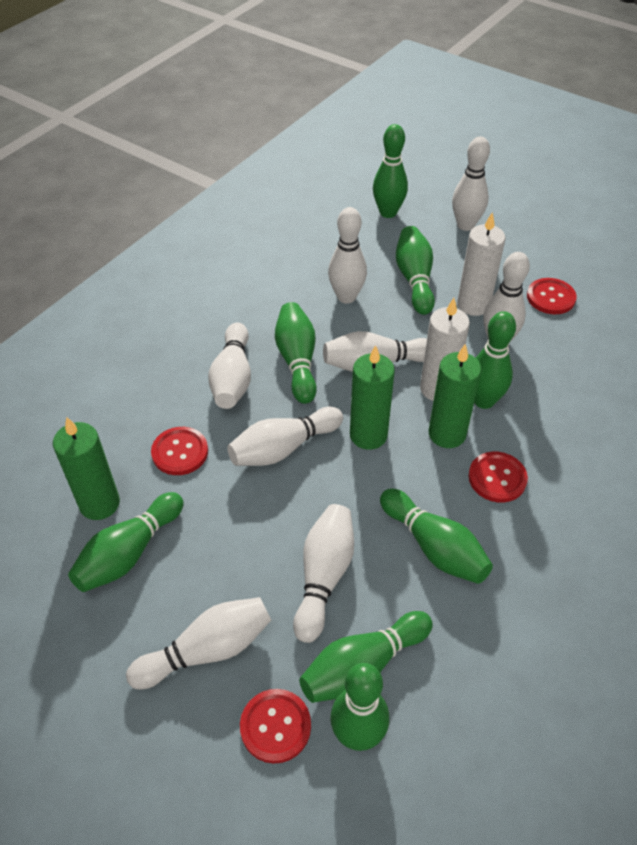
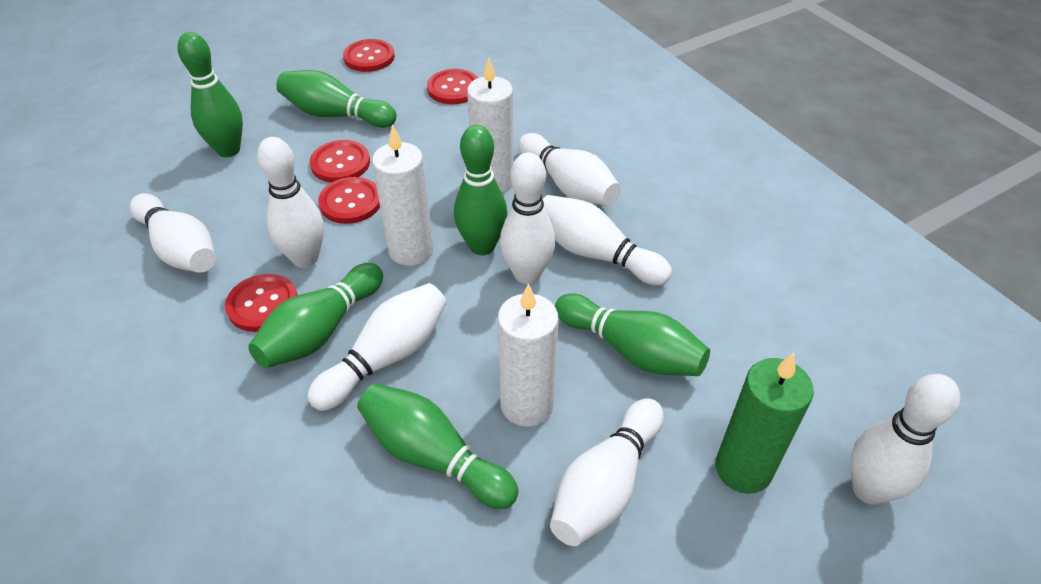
green bowling pin: 8 -> 6
green candle: 3 -> 1
red button: 4 -> 5
white candle: 2 -> 3

